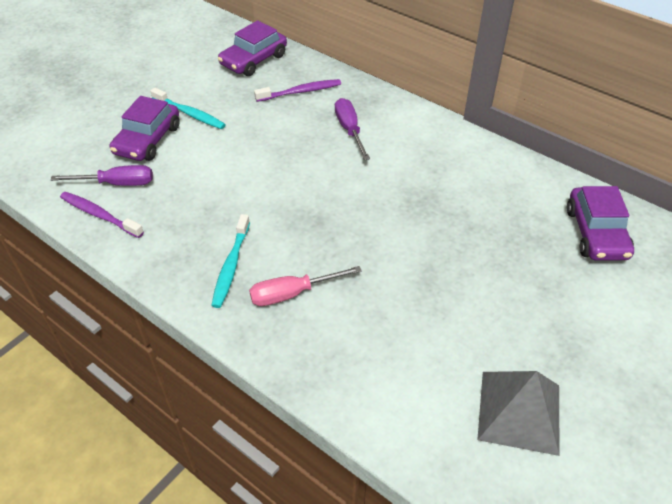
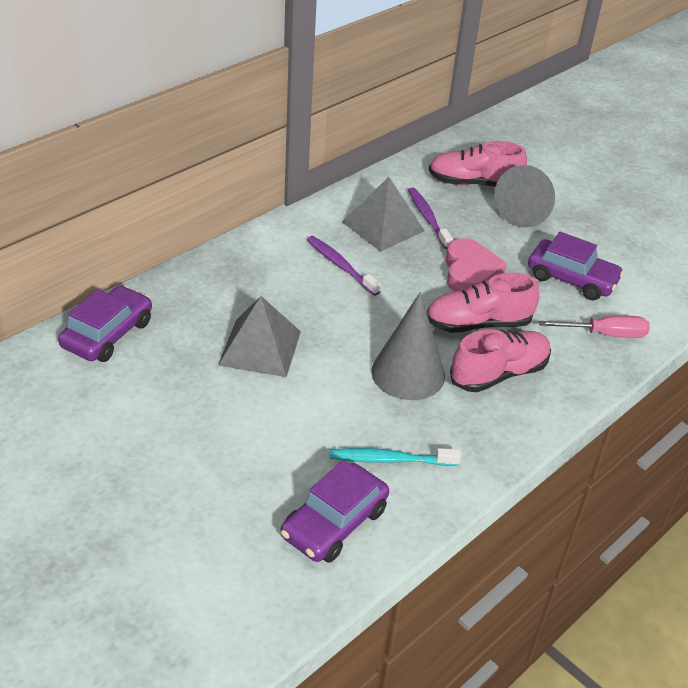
grey cone: 0 -> 2
grey pyramid: 1 -> 2
pink heart: 0 -> 1
pink shoe: 0 -> 3
purple screwdriver: 2 -> 0
turquoise toothbrush: 2 -> 1

